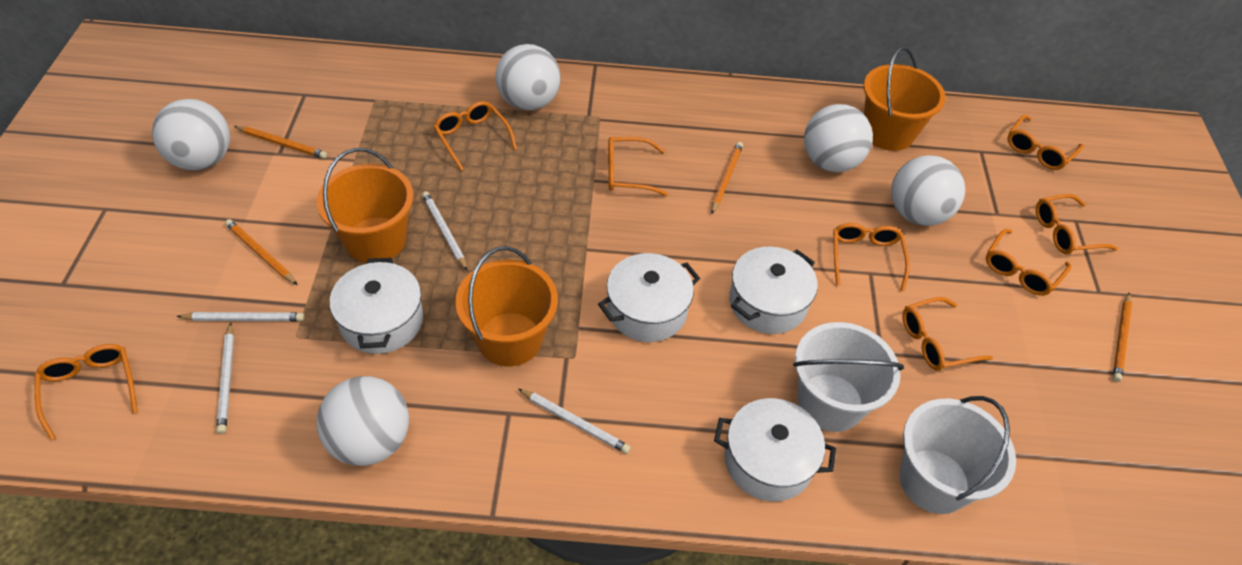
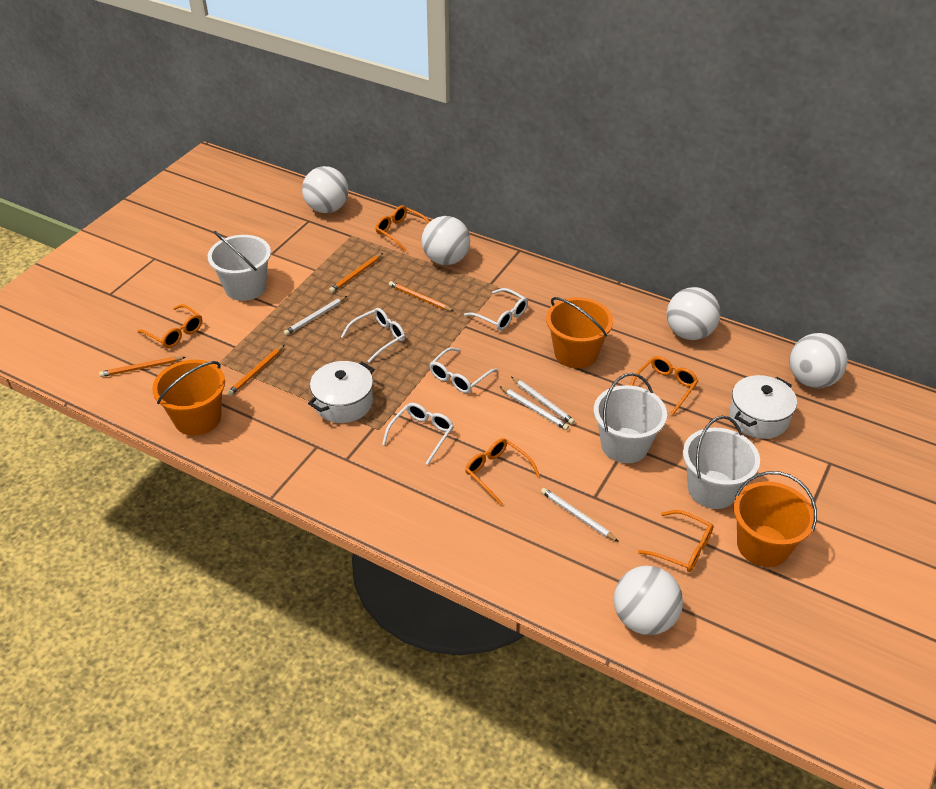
orange glasses: 8 -> 5
white bucket: 2 -> 3
white glasses: 0 -> 4
white pot: 4 -> 2

